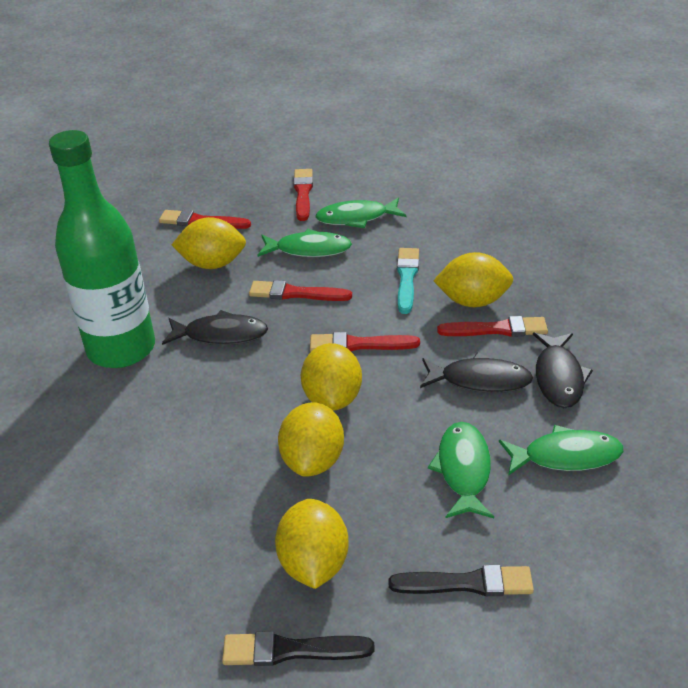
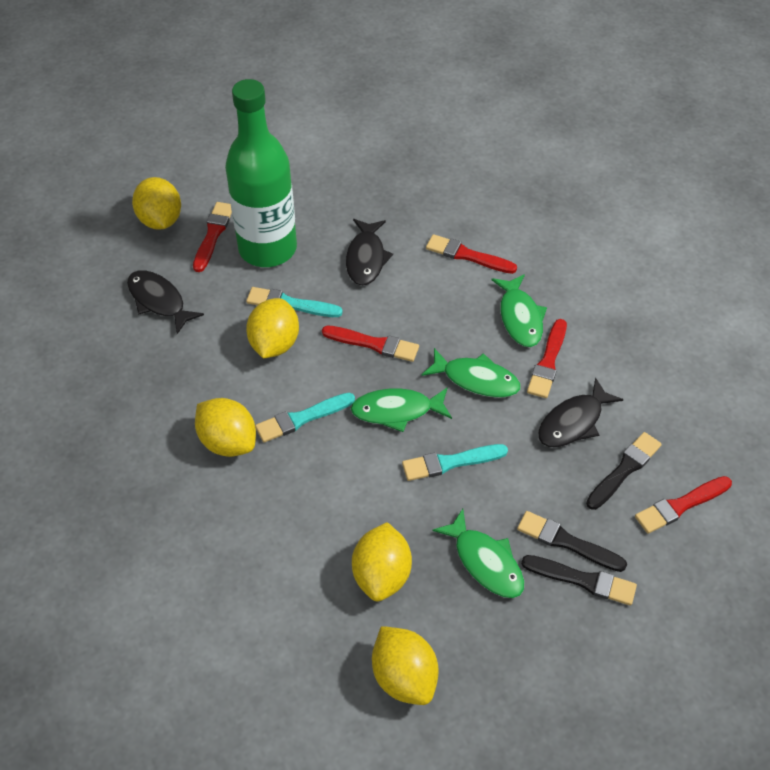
black brush: 2 -> 3
turquoise brush: 1 -> 3

